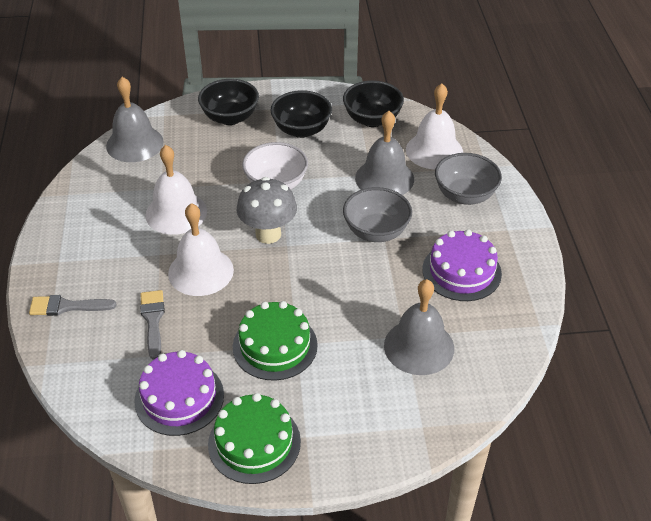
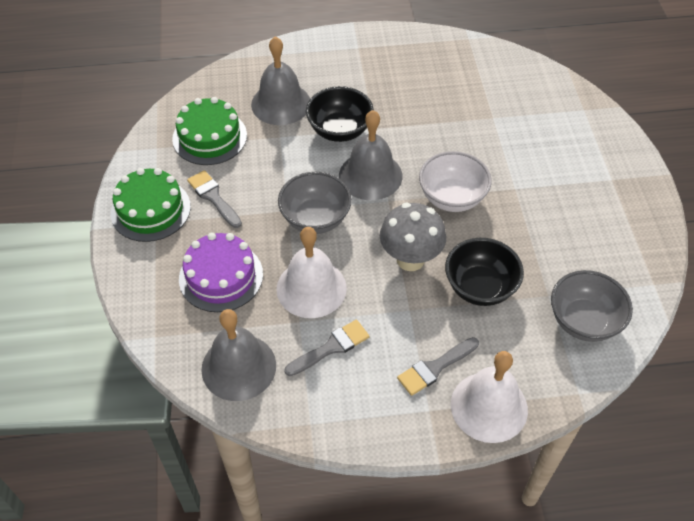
black bowl: 3 -> 2
grey brush: 2 -> 3
purple cake: 2 -> 1
white bell: 3 -> 2

